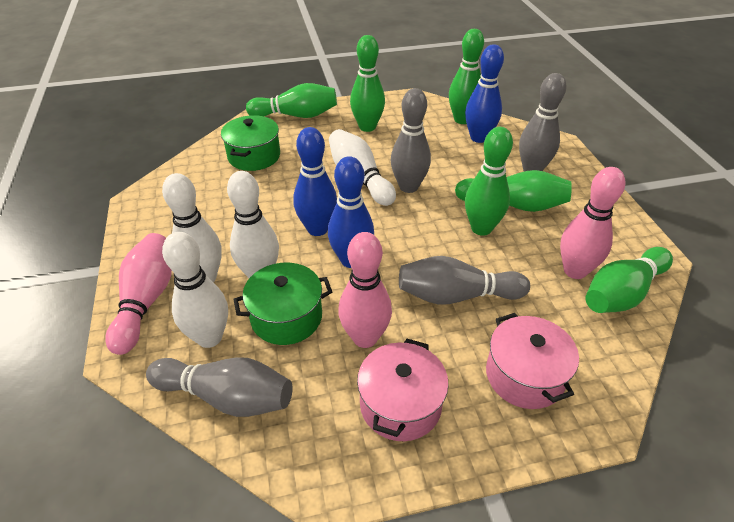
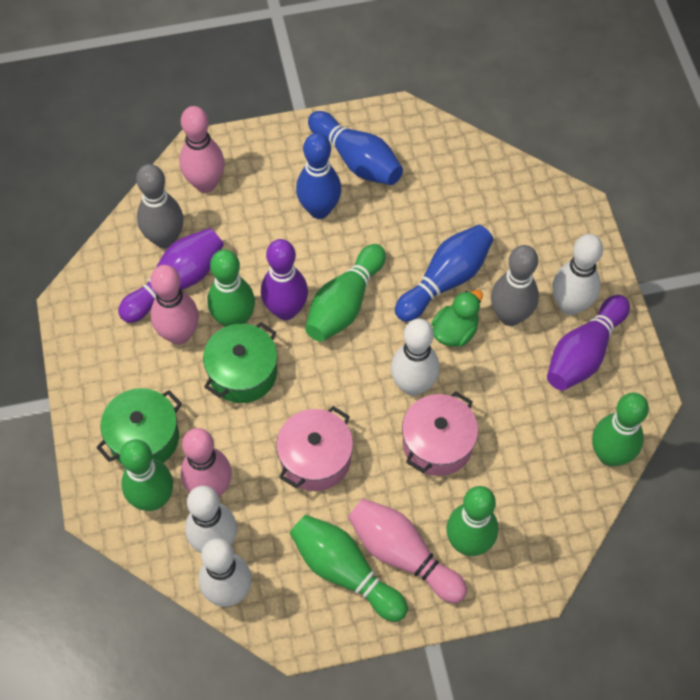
green duck: 0 -> 1
grey bowling pin: 4 -> 2
pink bowling pin: 3 -> 4
purple bowling pin: 0 -> 3

